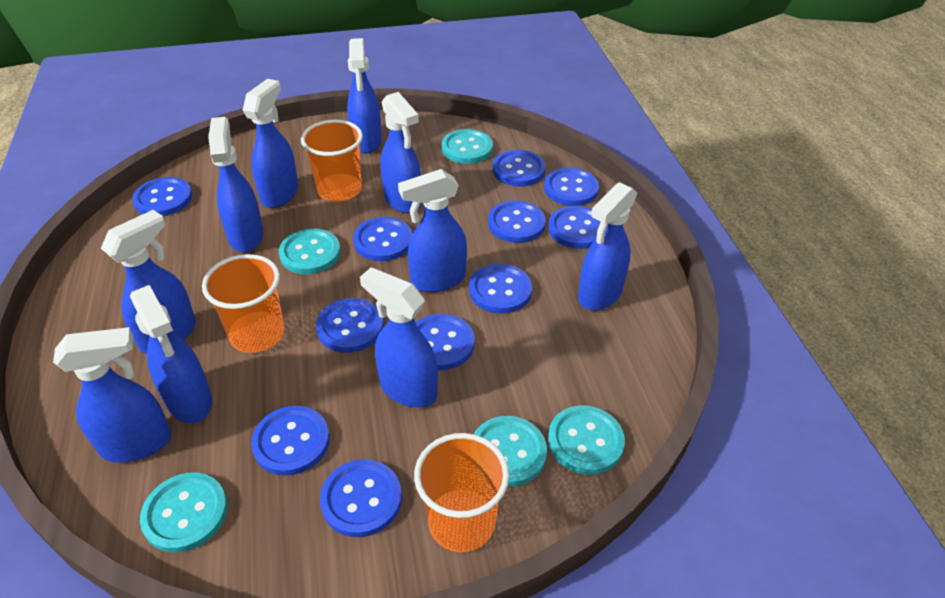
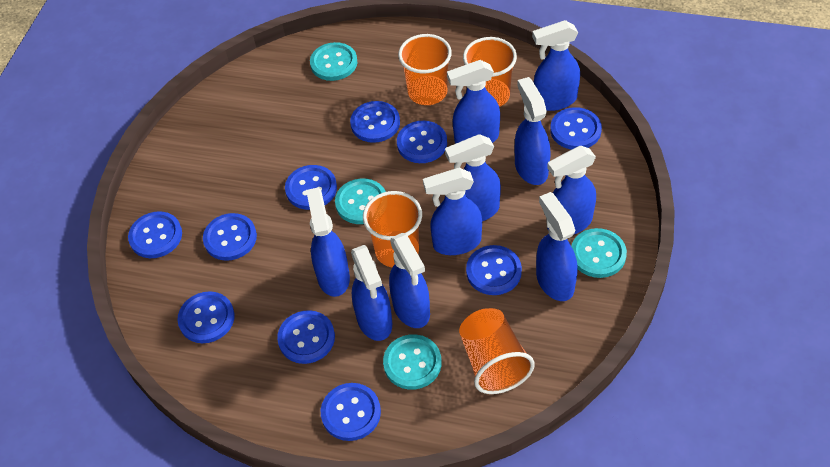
blue button: 11 -> 10
orange cup: 3 -> 4
turquoise button: 5 -> 4

